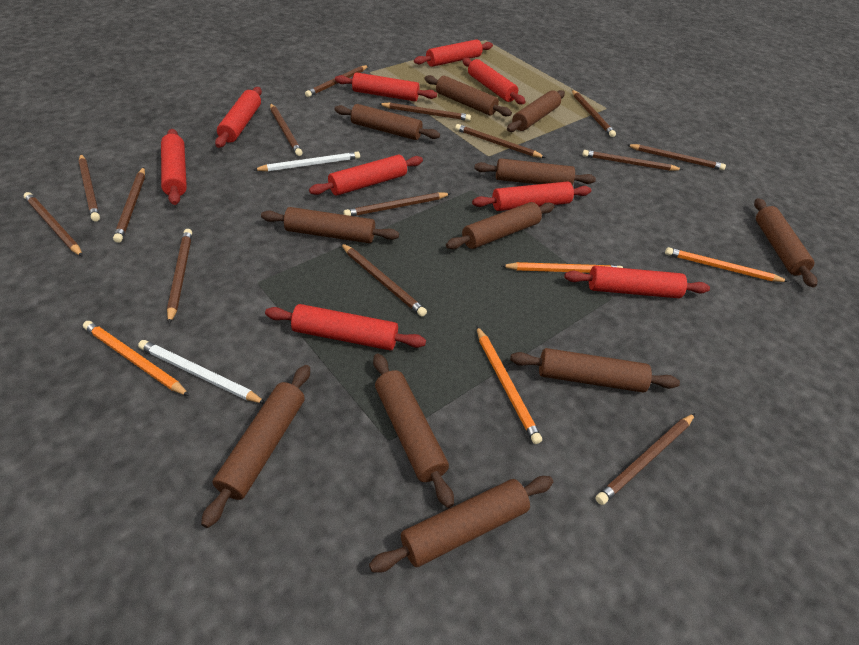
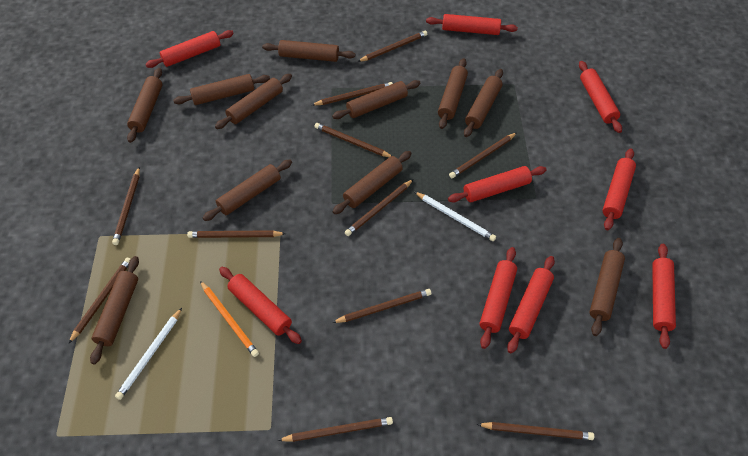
brown pencil: 14 -> 11
orange pencil: 4 -> 1

